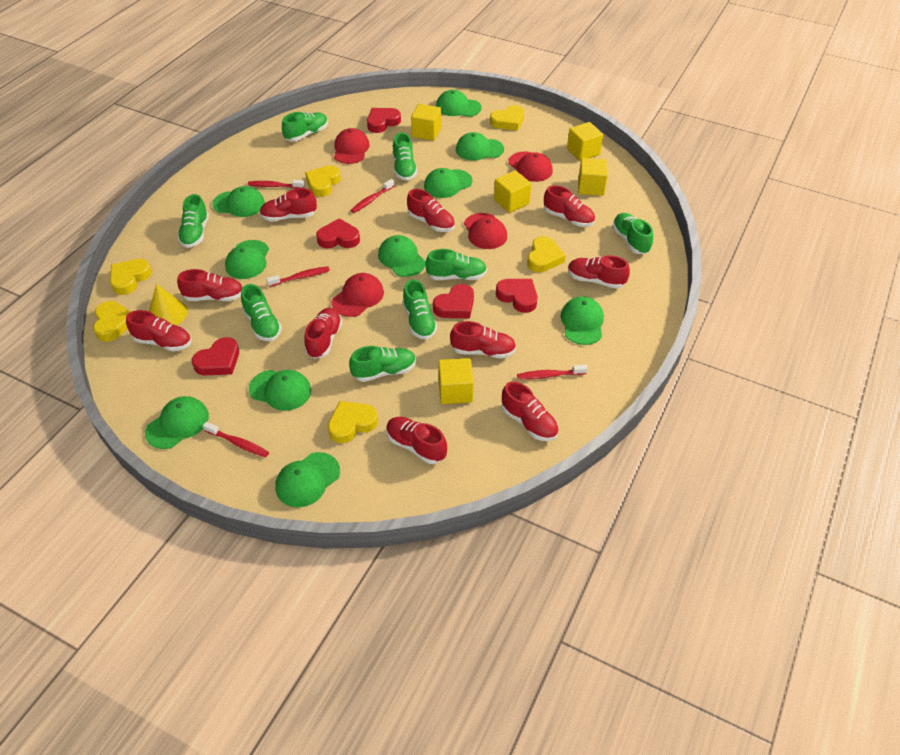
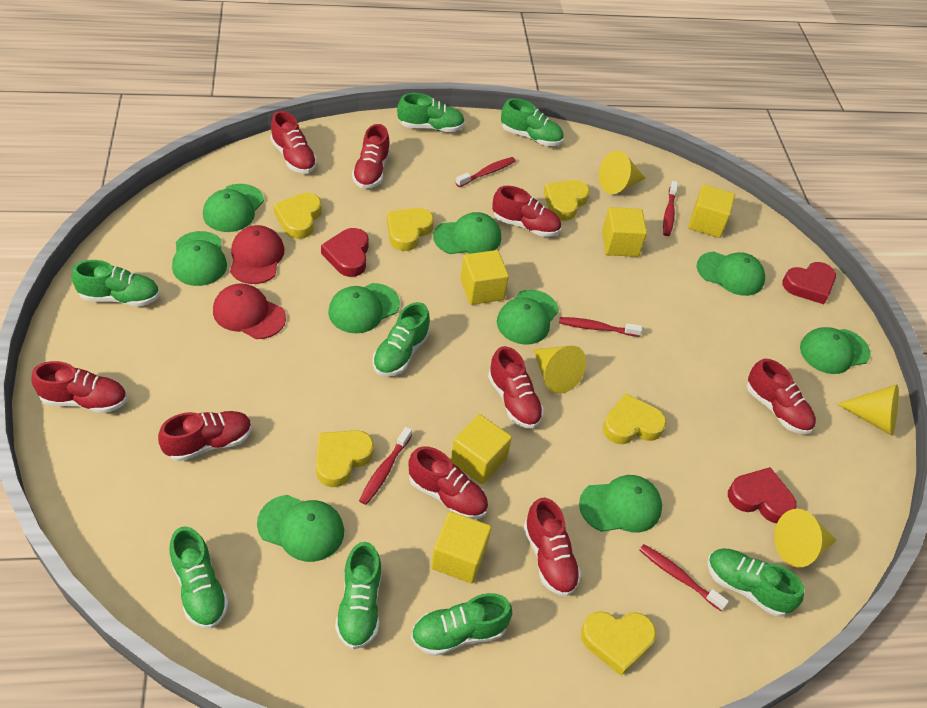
green cap: 10 -> 9
red cap: 4 -> 2
red heart: 5 -> 3
red shoe: 10 -> 9
yellow cone: 1 -> 4

